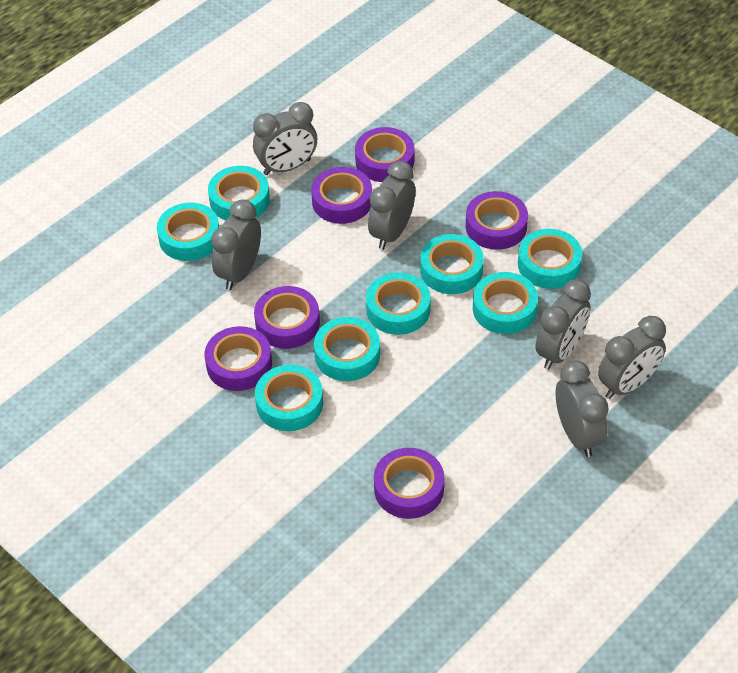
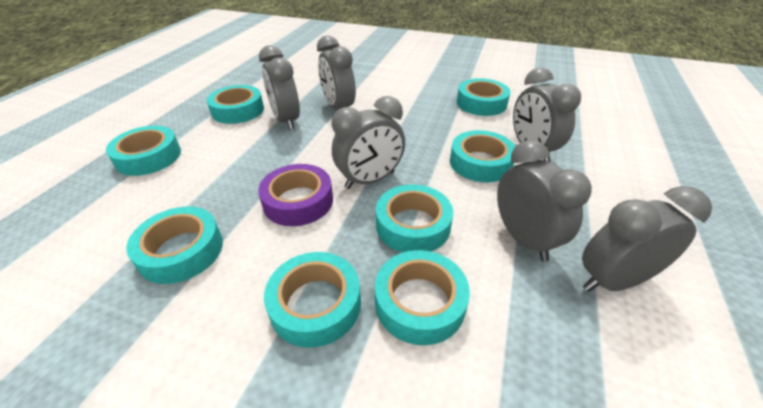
purple tape: 6 -> 1

